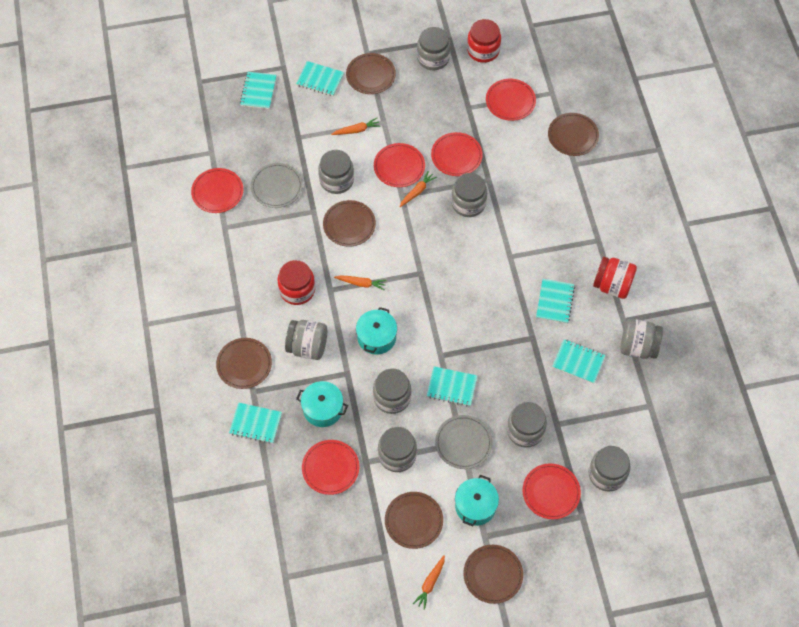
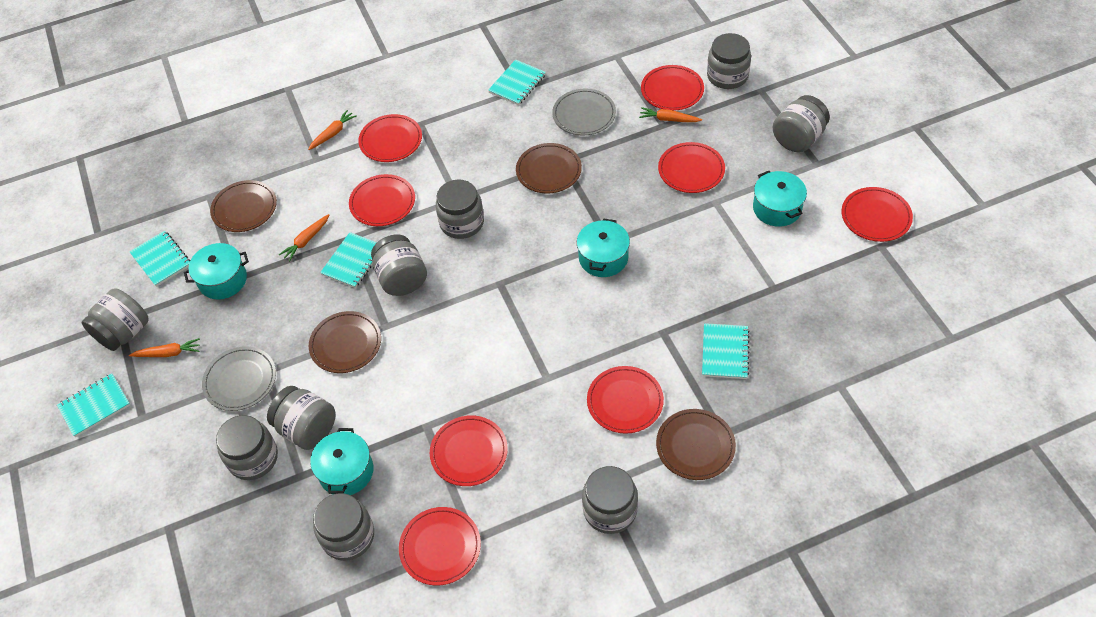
brown plate: 6 -> 4
red jar: 3 -> 0
red plate: 6 -> 8
turquoise notebook: 6 -> 5
turquoise pot: 3 -> 4

